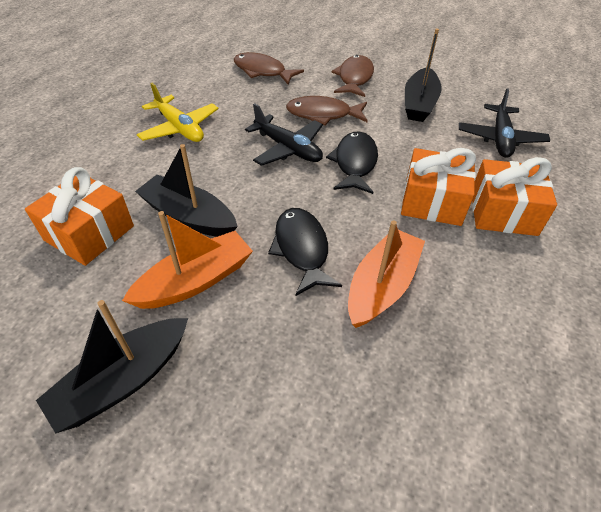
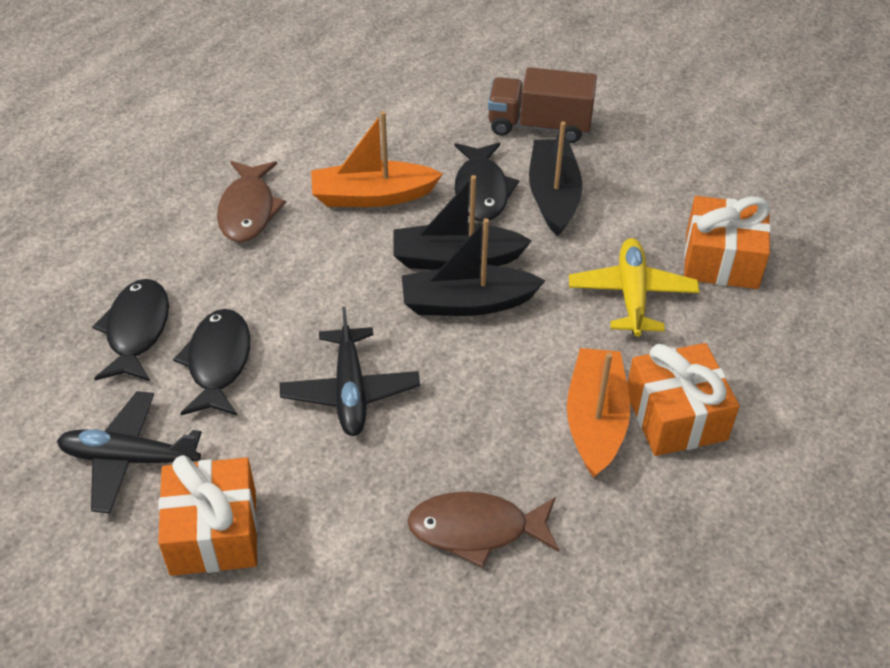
black fish: 2 -> 3
brown fish: 3 -> 2
brown truck: 0 -> 1

